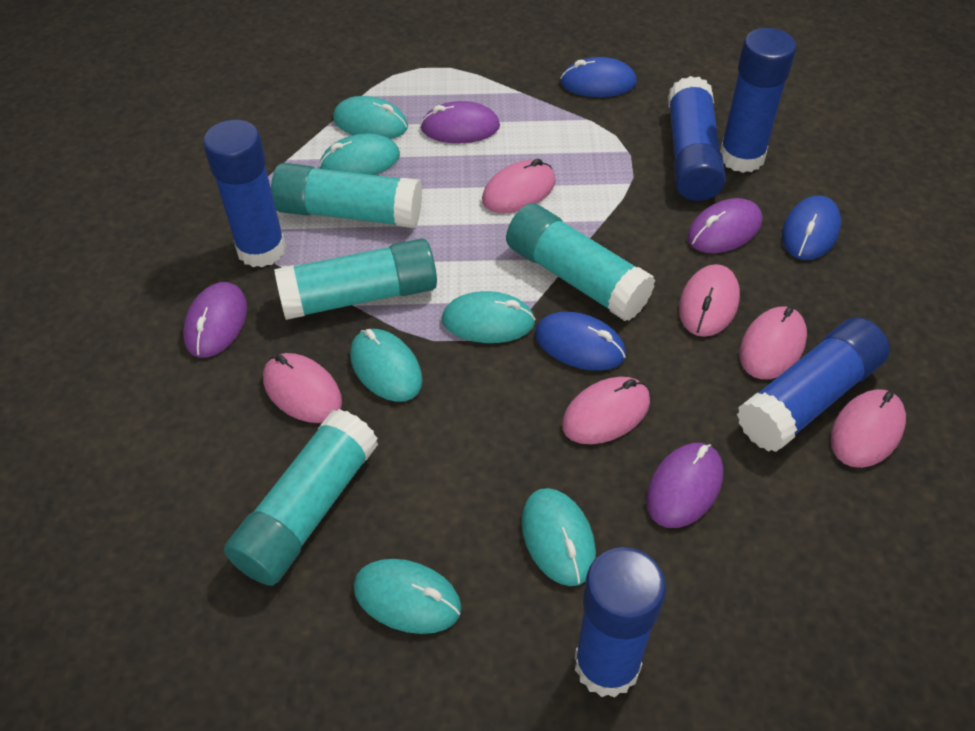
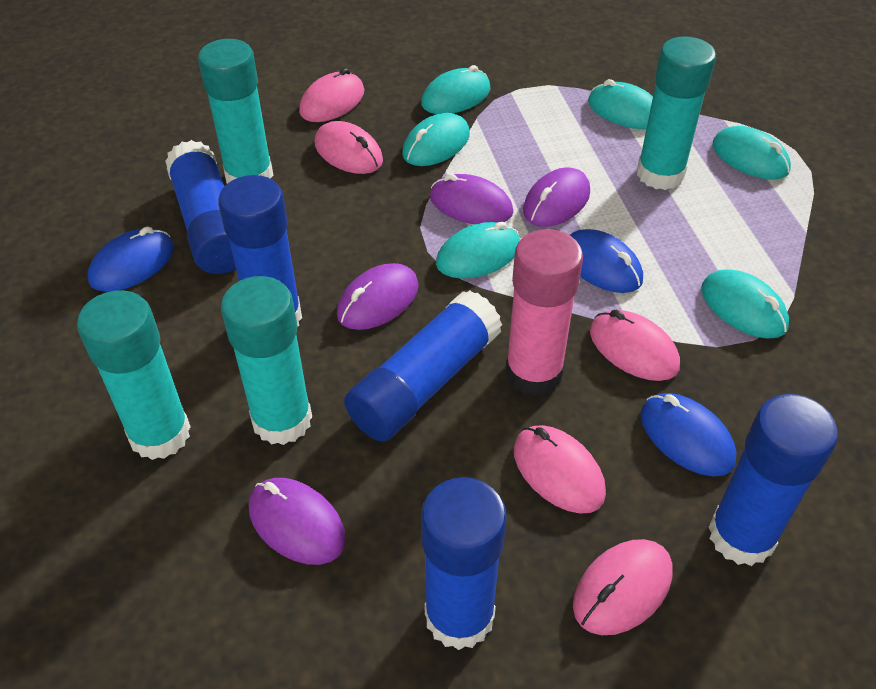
pink glue stick: 0 -> 1
pink mouse: 6 -> 5

